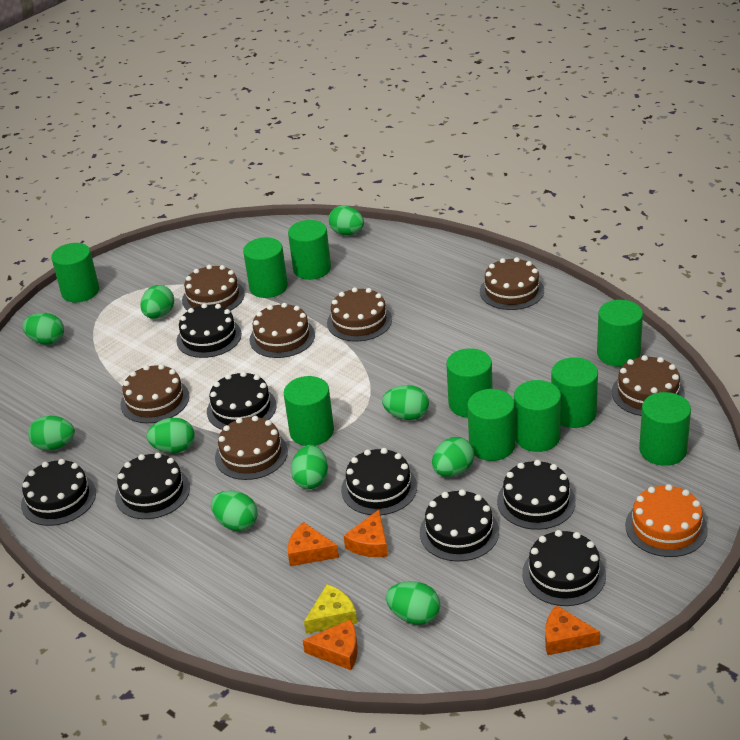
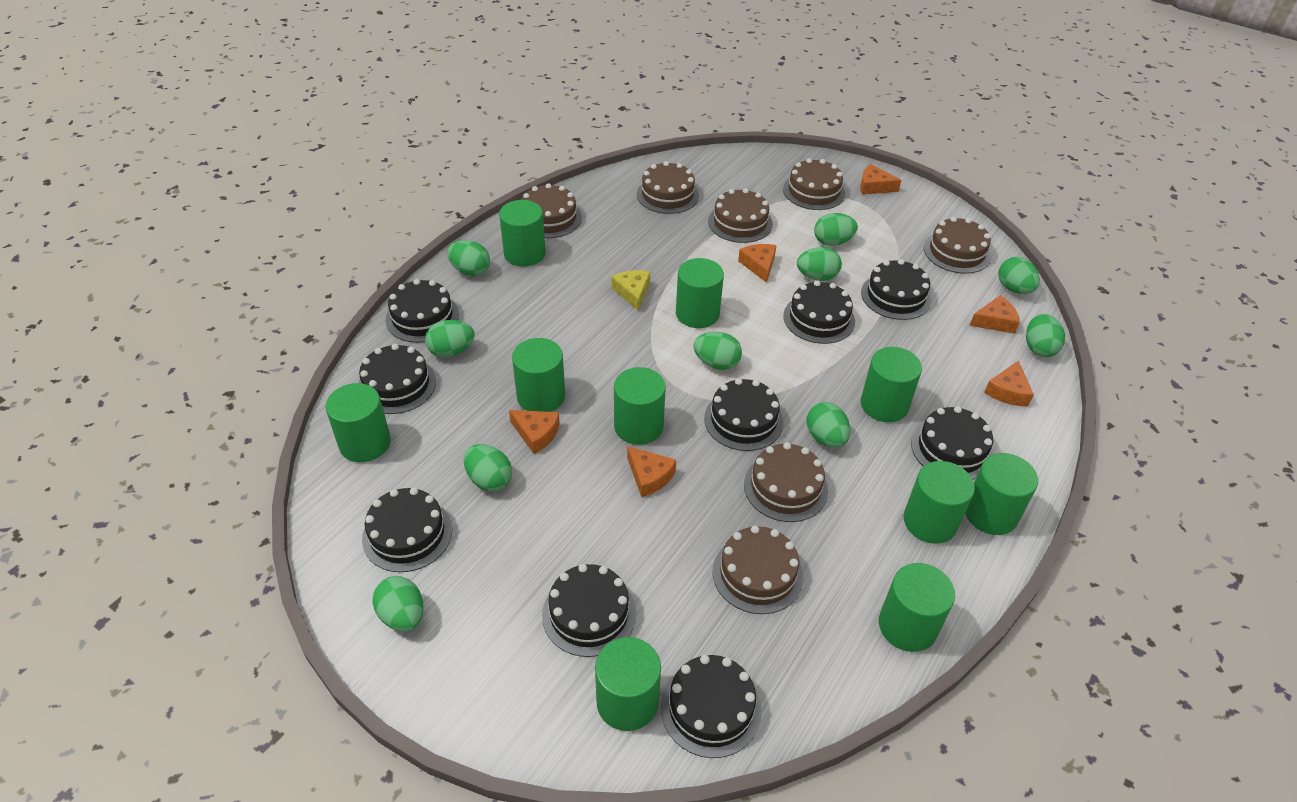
black cake: 8 -> 9
orange cake: 1 -> 0
orange cheese: 4 -> 6

